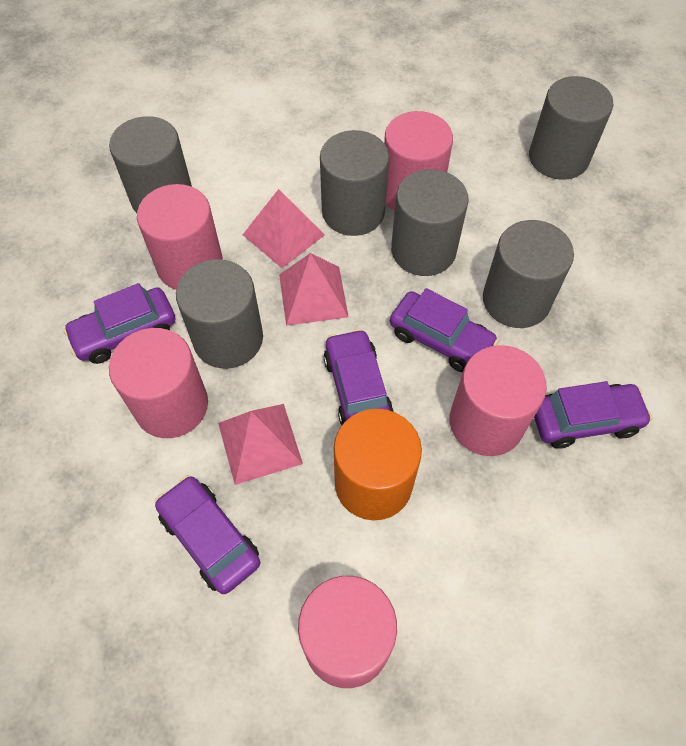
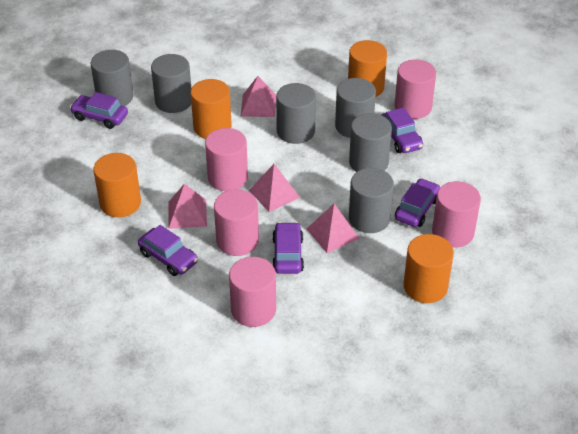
orange cylinder: 1 -> 4
pink pyramid: 3 -> 4

